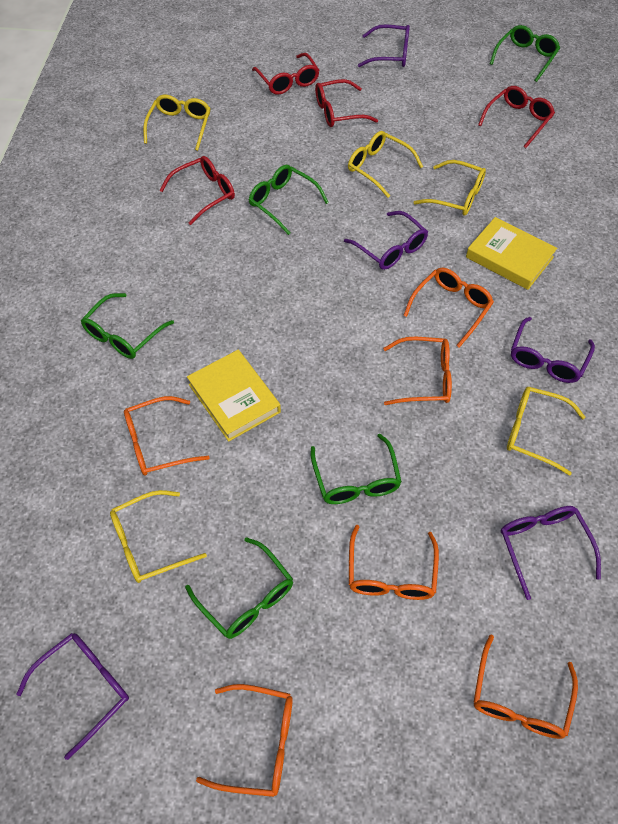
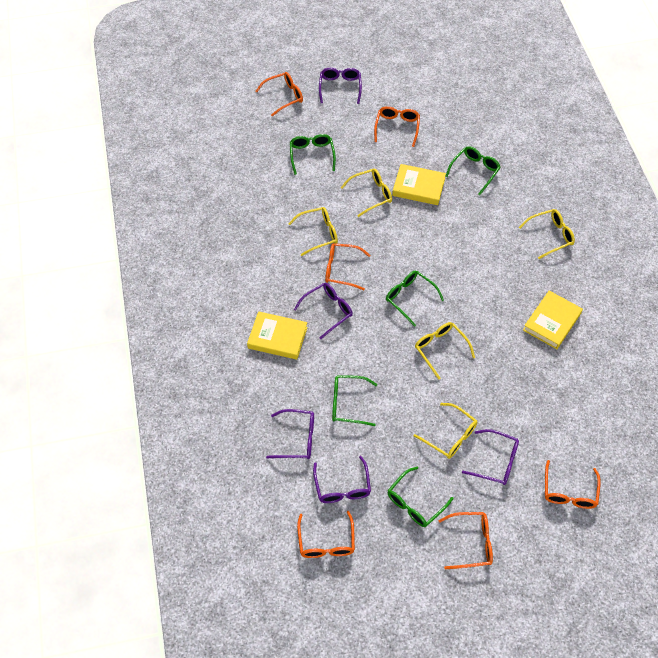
red glasses: 4 -> 0
yellow book: 2 -> 3

